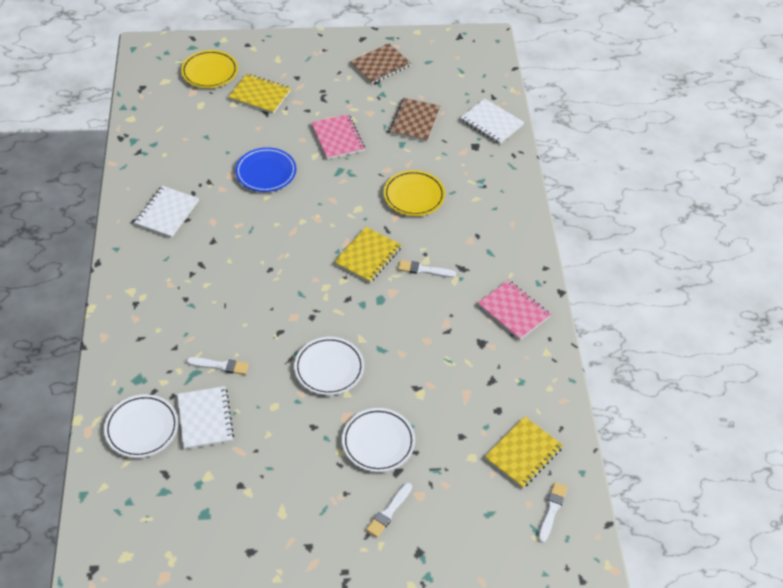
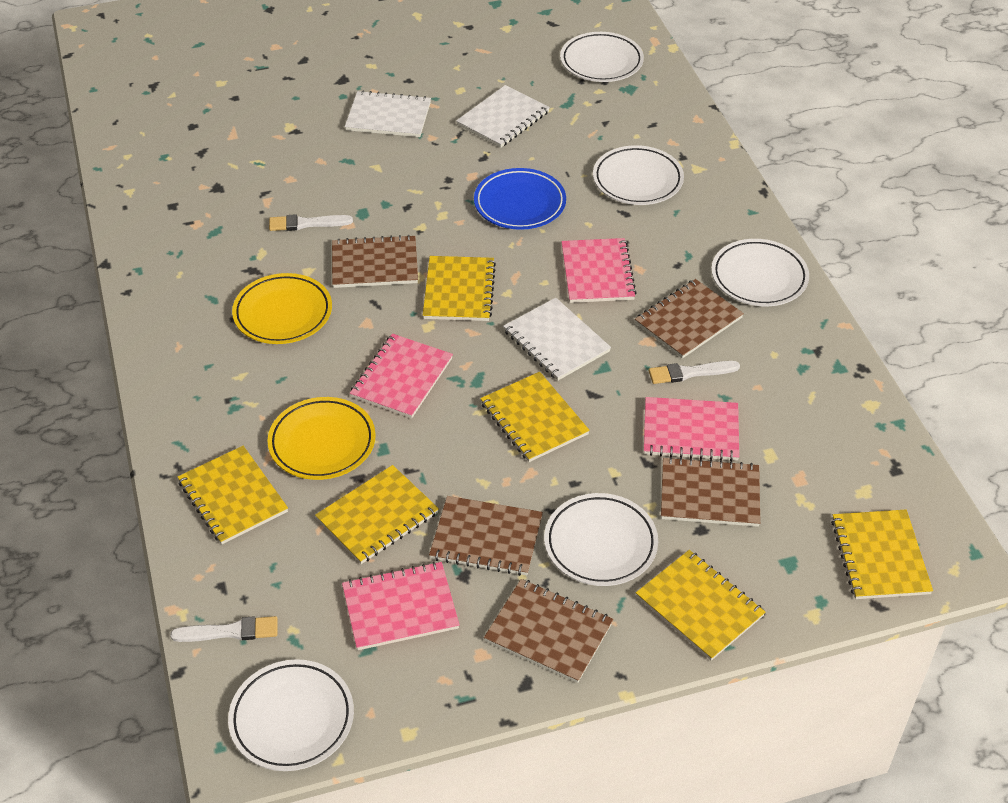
brown notebook: 2 -> 5
pink notebook: 2 -> 4
white brush: 4 -> 3
white plate: 3 -> 5
yellow notebook: 3 -> 6

